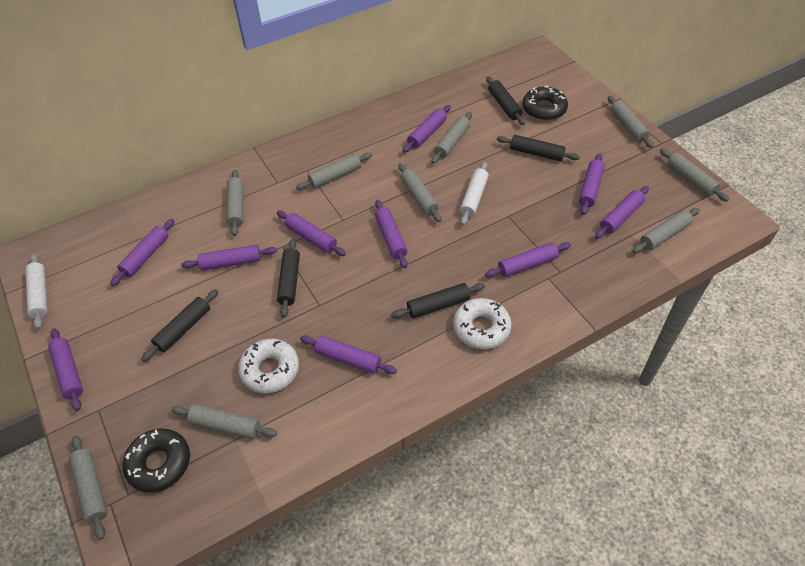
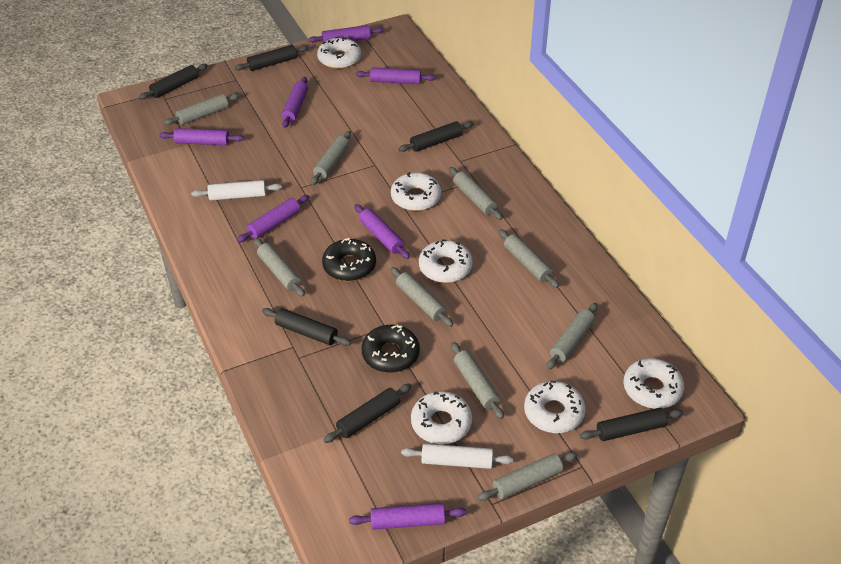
black rolling pin: 5 -> 6
purple rolling pin: 10 -> 7
white donut: 2 -> 6

